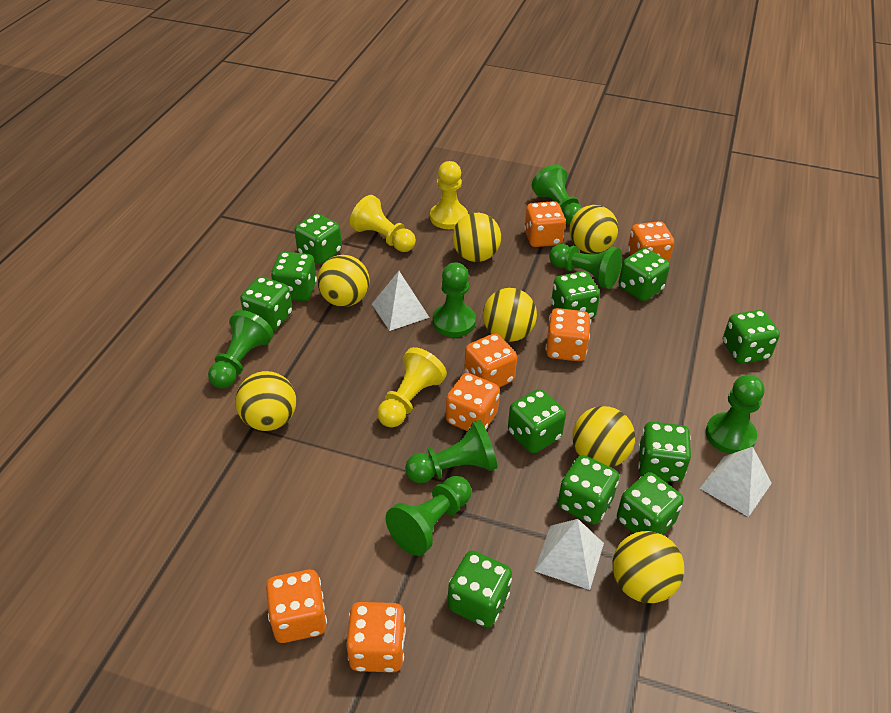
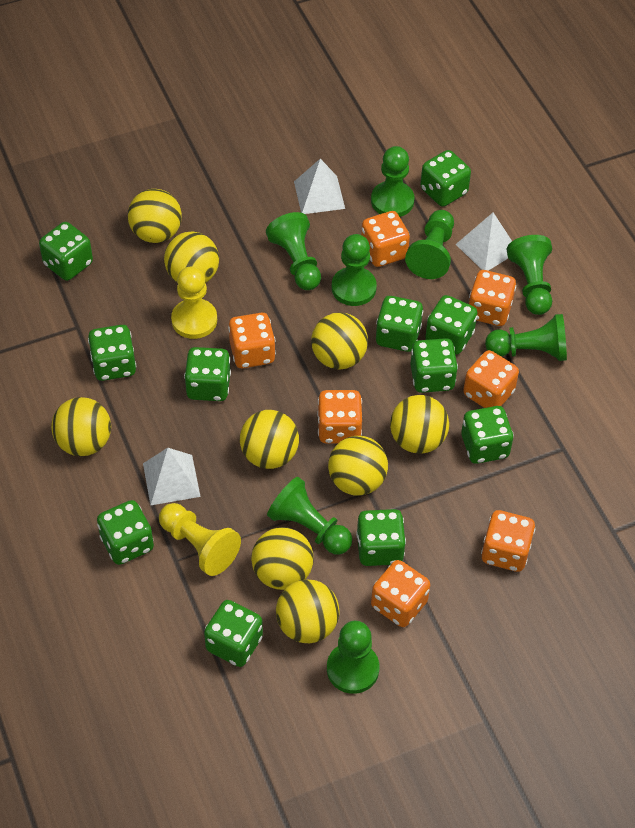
green pawn: 7 -> 8
yellow ball: 7 -> 9
yellow pawn: 3 -> 2

